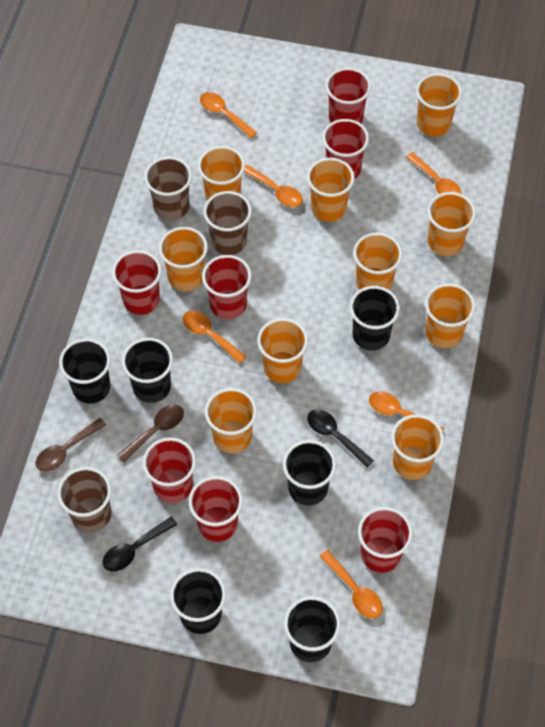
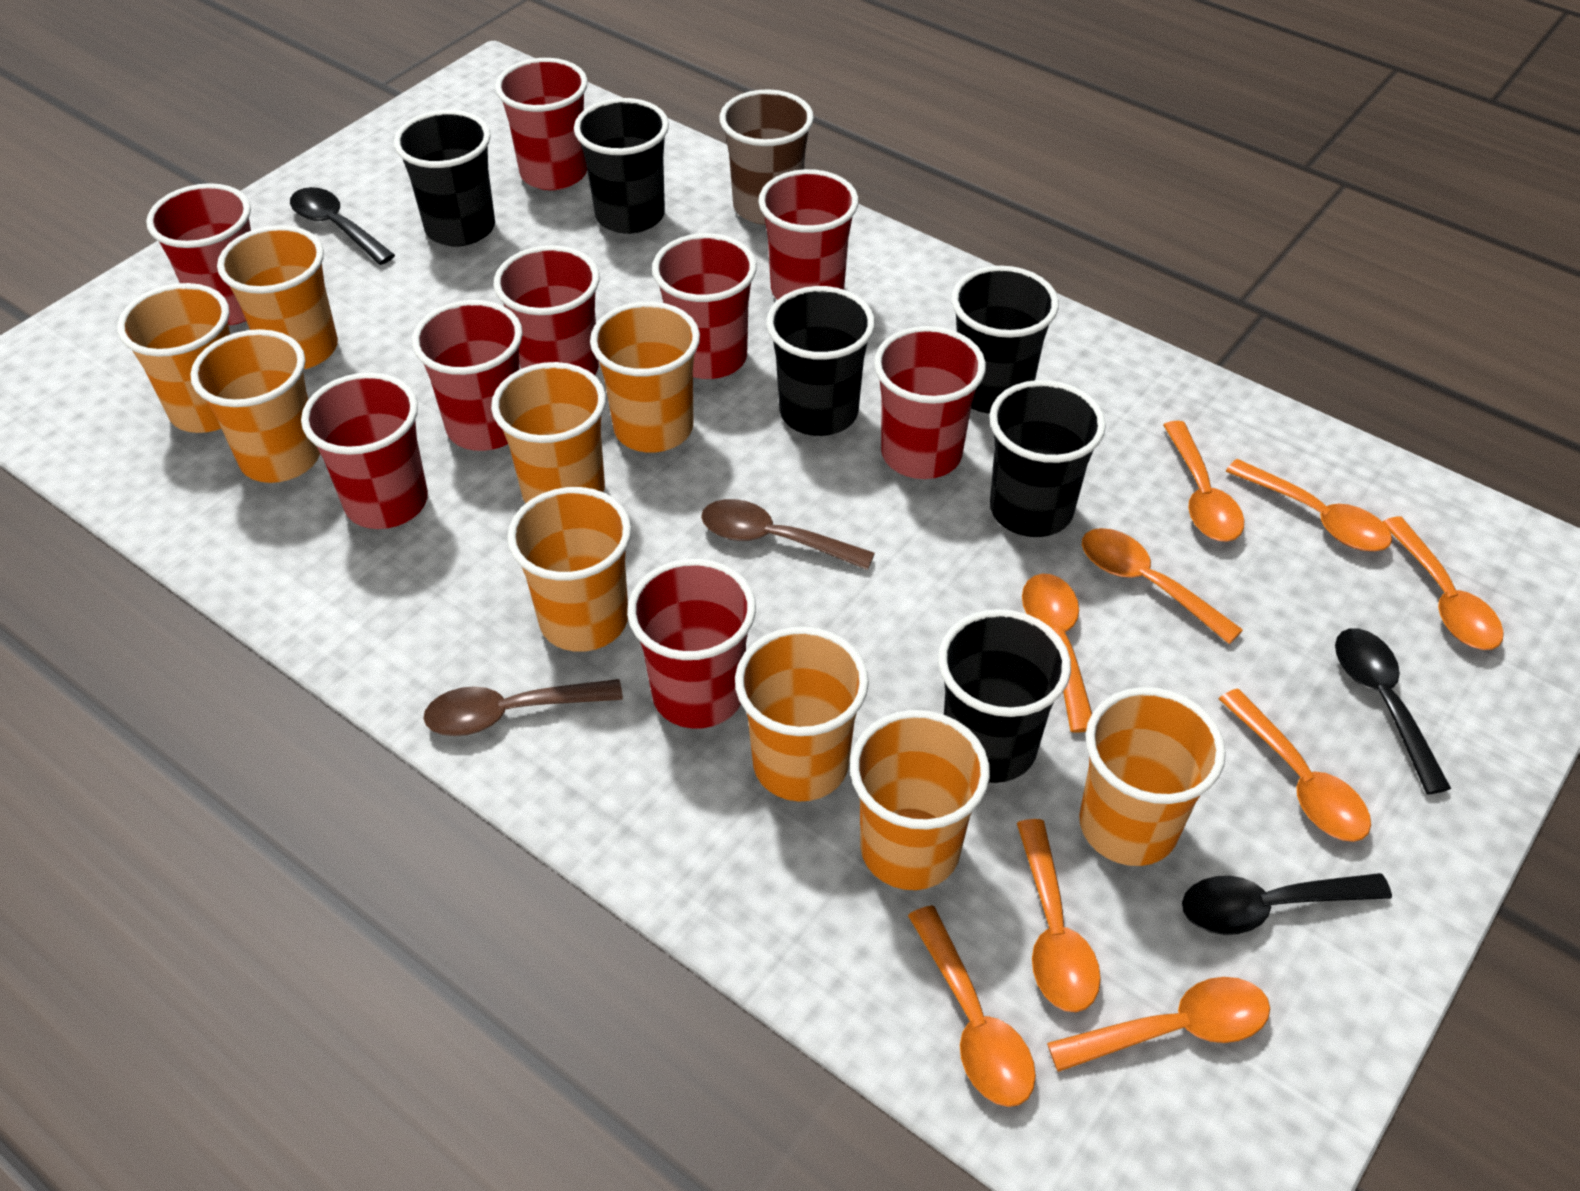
black spoon: 2 -> 3
brown cup: 3 -> 1
orange cup: 10 -> 9
orange spoon: 6 -> 9
red cup: 7 -> 9

